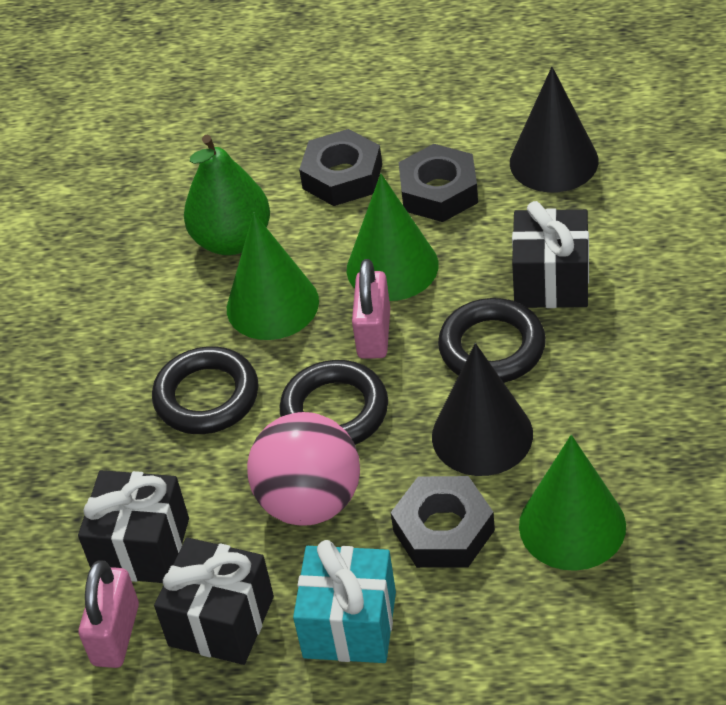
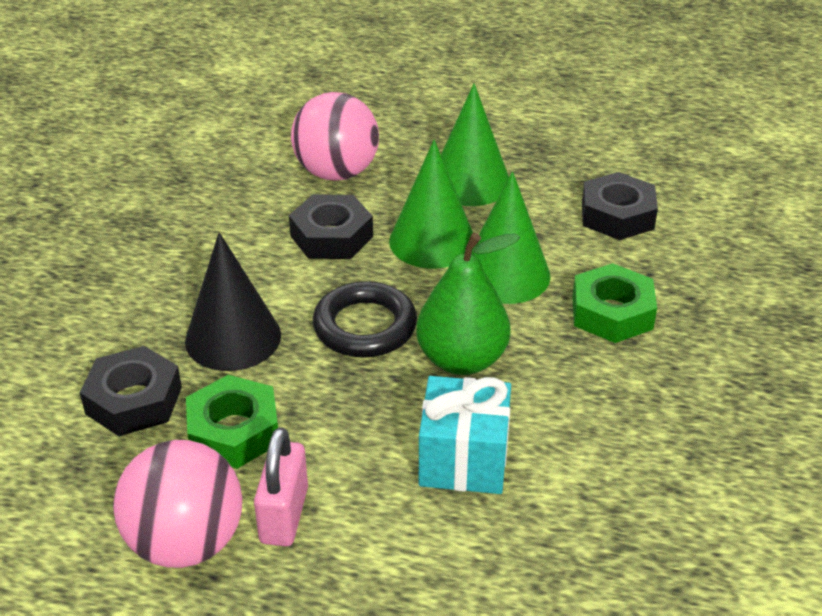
black cone: 2 -> 1
black gift: 3 -> 0
black ring: 3 -> 1
green nut: 0 -> 2
pink ball: 1 -> 2
pink padlock: 2 -> 1

